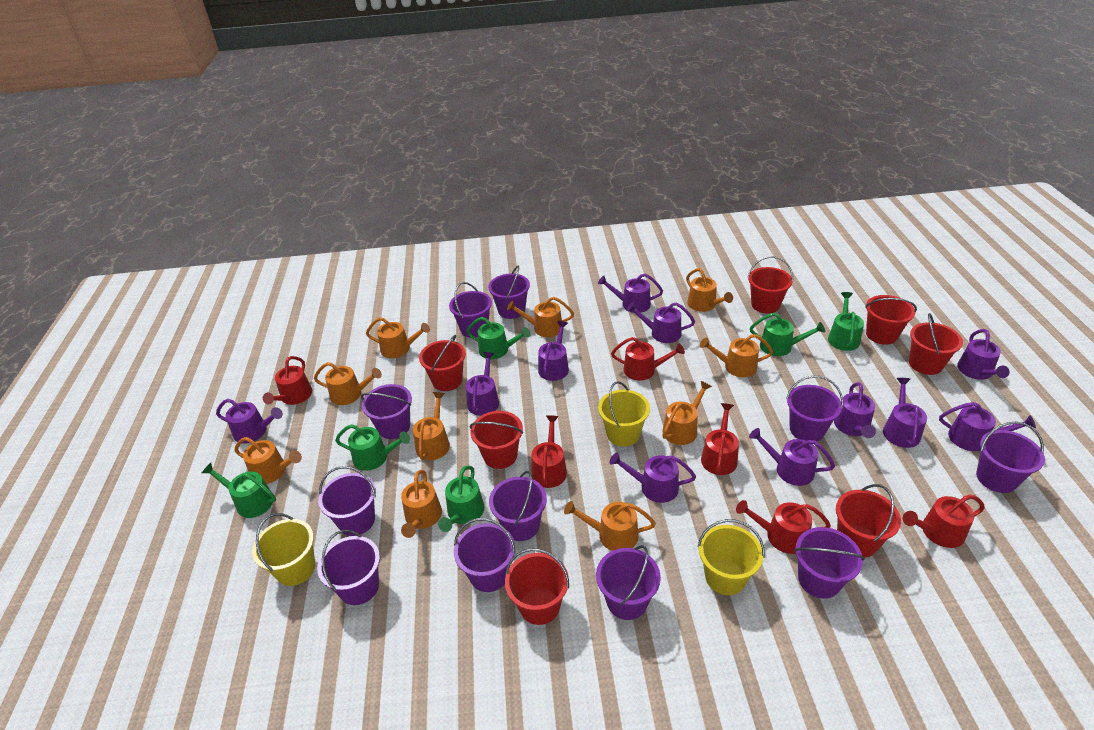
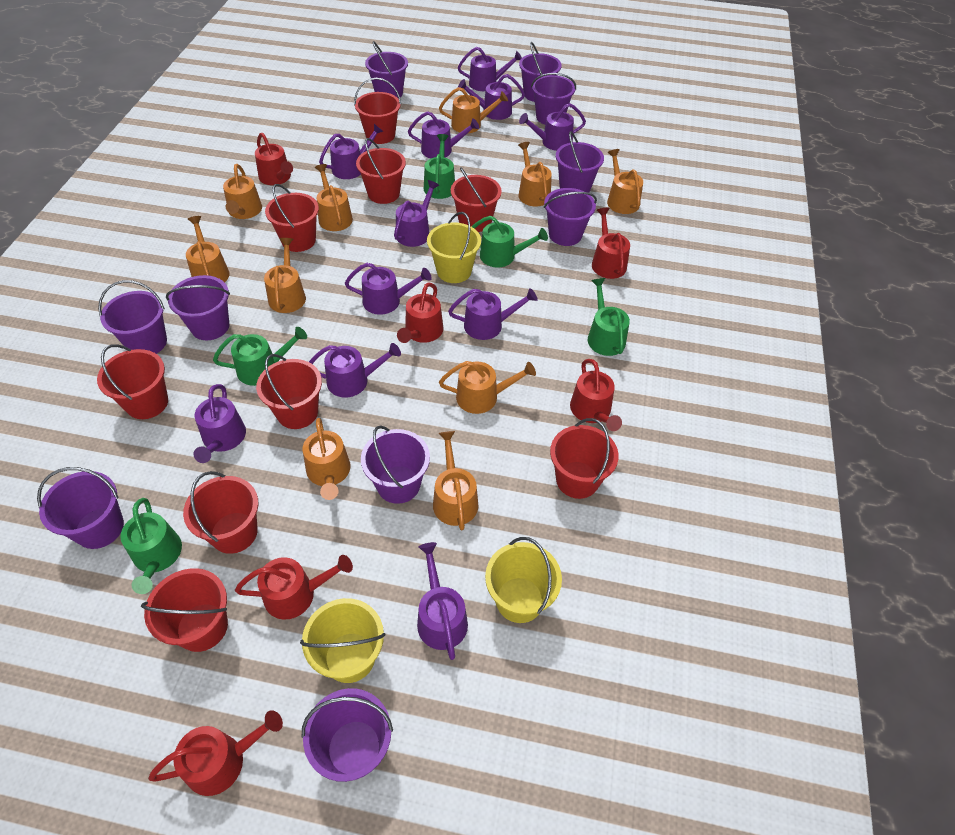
green watering can: 6 -> 5
purple bucket: 11 -> 10
red bucket: 7 -> 9

